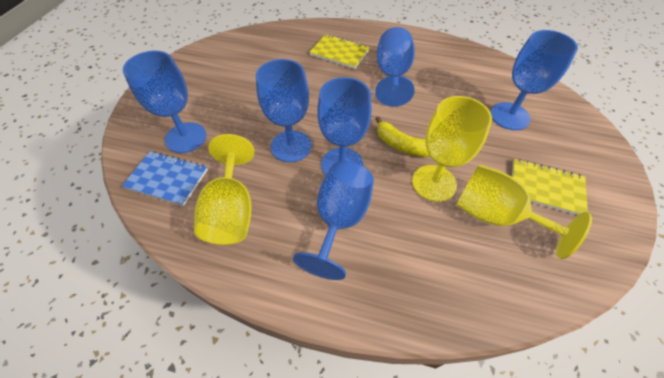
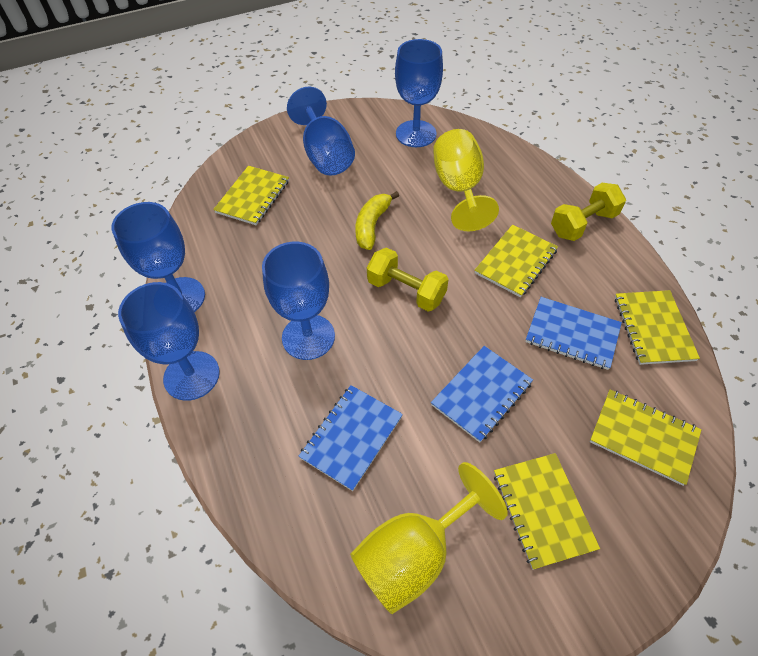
blue goblet: 6 -> 5
blue notebook: 1 -> 3
yellow dumbbell: 0 -> 2
yellow goblet: 3 -> 2
yellow notebook: 2 -> 5

